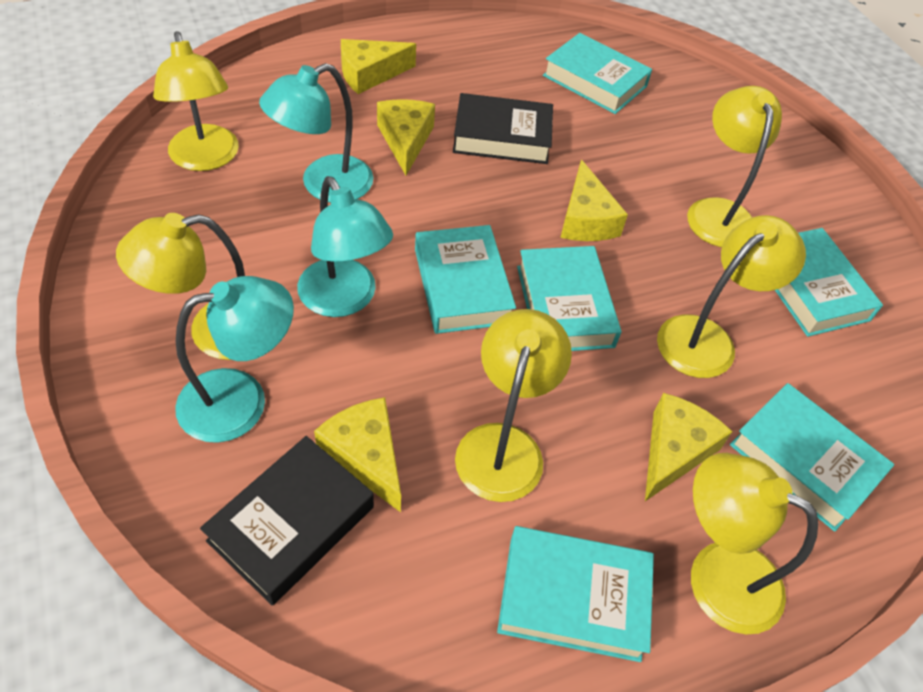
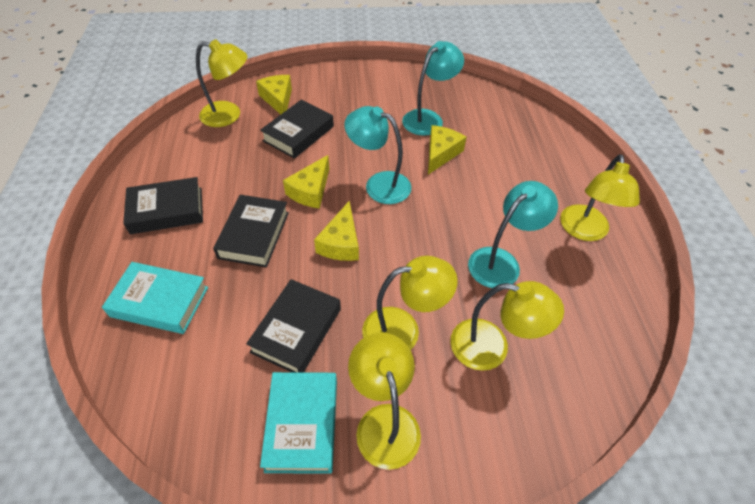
black book: 2 -> 4
turquoise book: 6 -> 2
yellow cheese: 5 -> 4
yellow lamp: 6 -> 5

